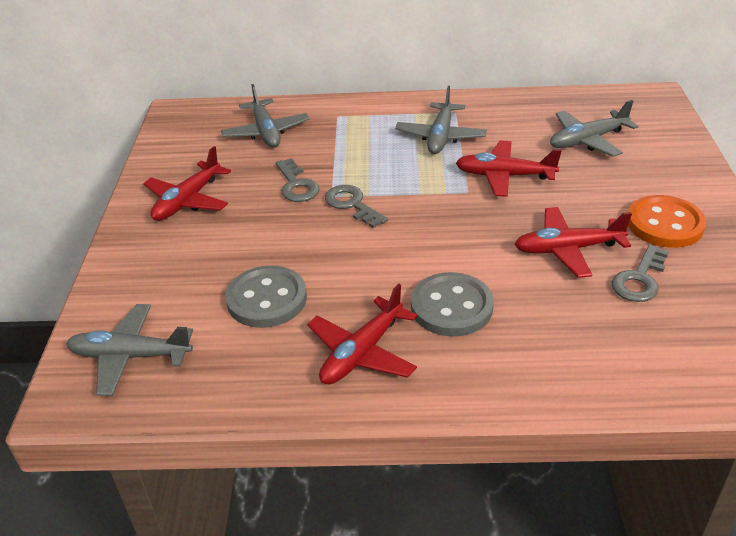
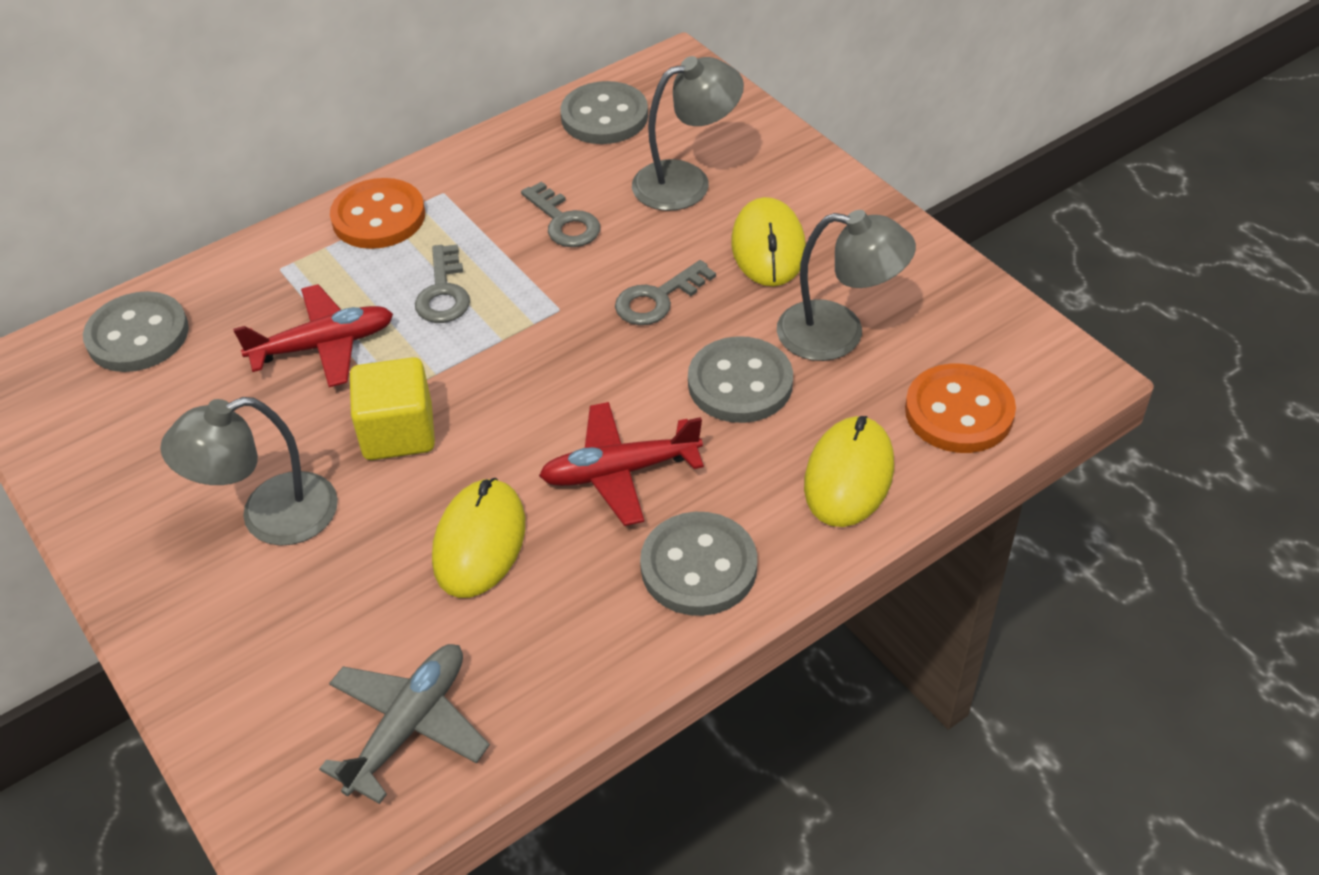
grey button: 2 -> 4
grey lamp: 0 -> 3
grey plane: 4 -> 1
orange button: 1 -> 2
red plane: 4 -> 2
yellow cube: 0 -> 1
yellow mouse: 0 -> 3

